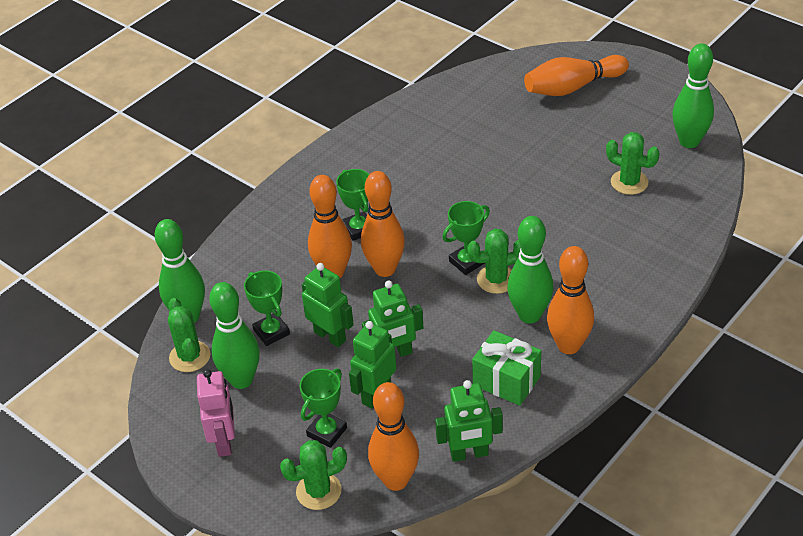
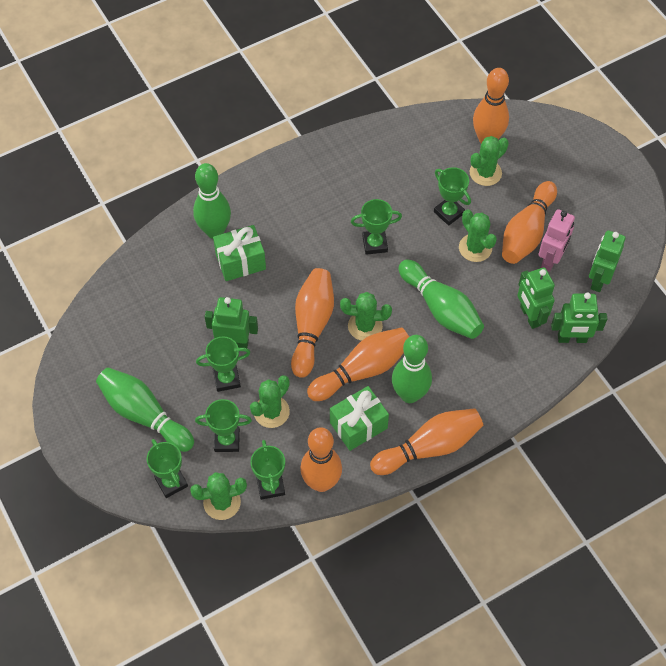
green cactus: 4 -> 5
green gift: 1 -> 2
green trophy: 4 -> 6
orange bowling pin: 5 -> 6

